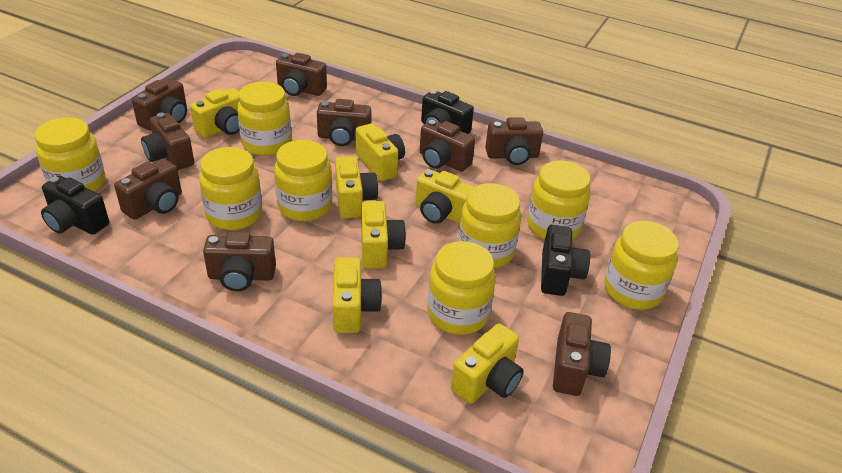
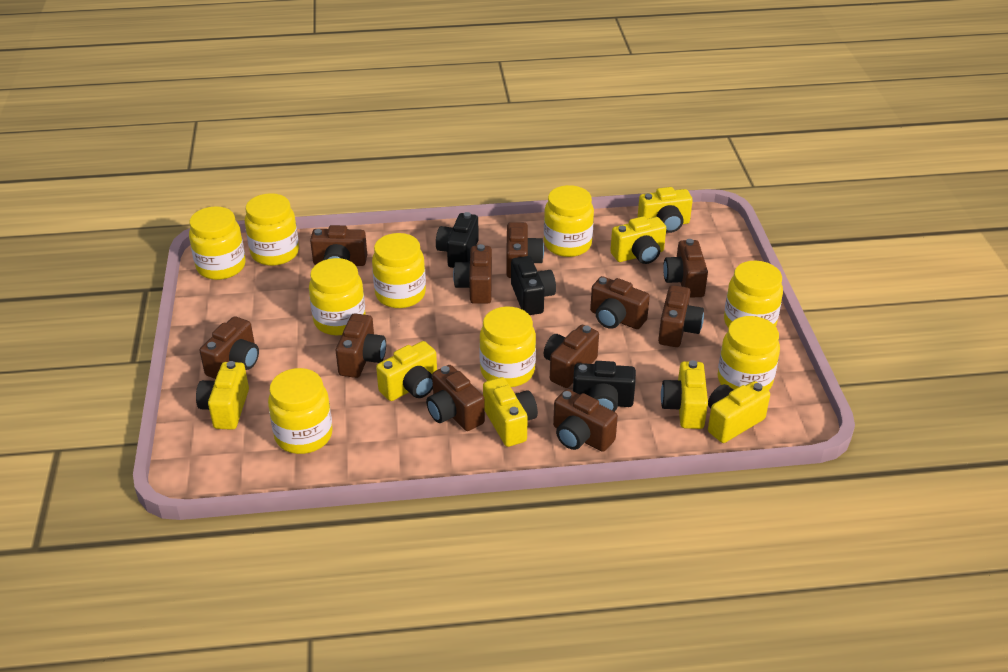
brown camera: 9 -> 11
yellow jar: 8 -> 9

